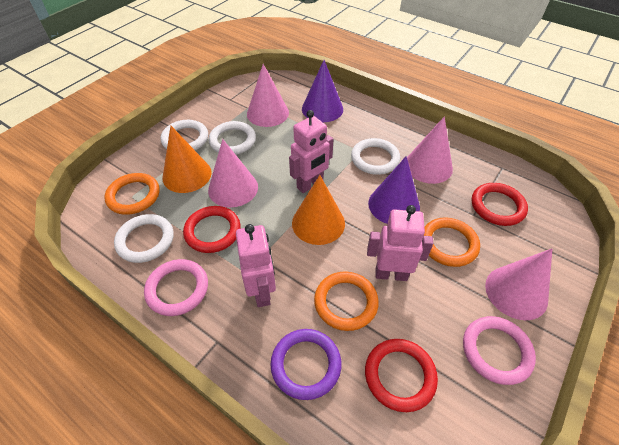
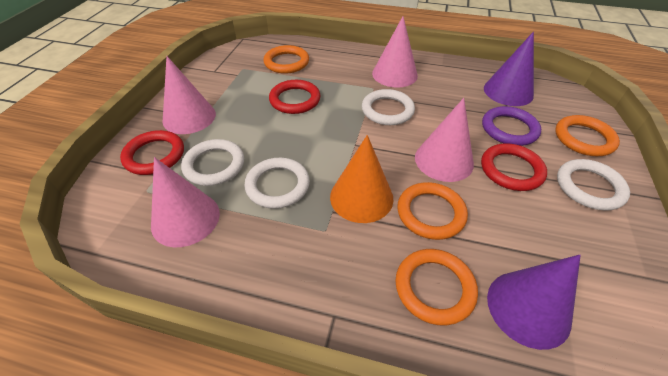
orange cone: 2 -> 1
orange ring: 3 -> 4
pink ring: 2 -> 0
pink robot: 3 -> 0

